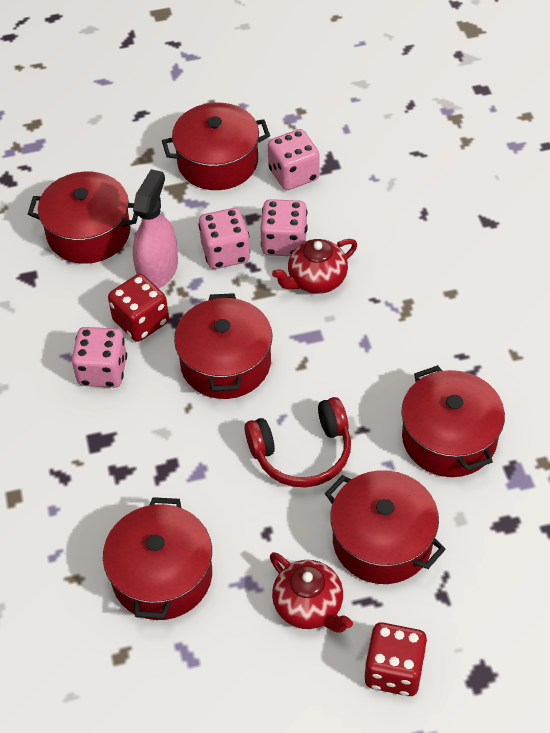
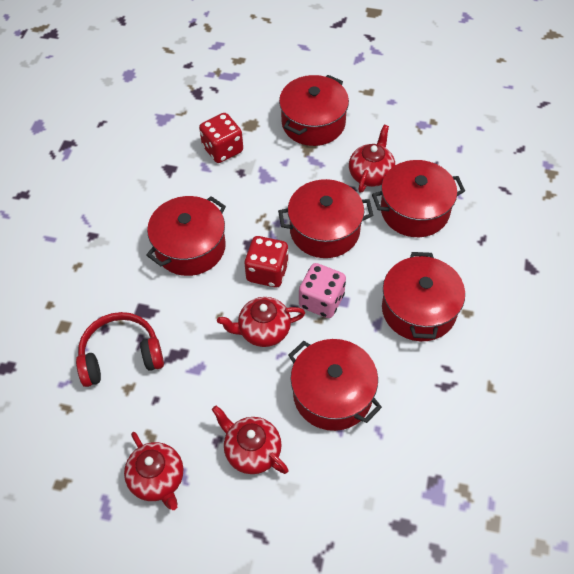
pink dice: 4 -> 1
pink spray bottle: 1 -> 0
red teapot: 2 -> 4

